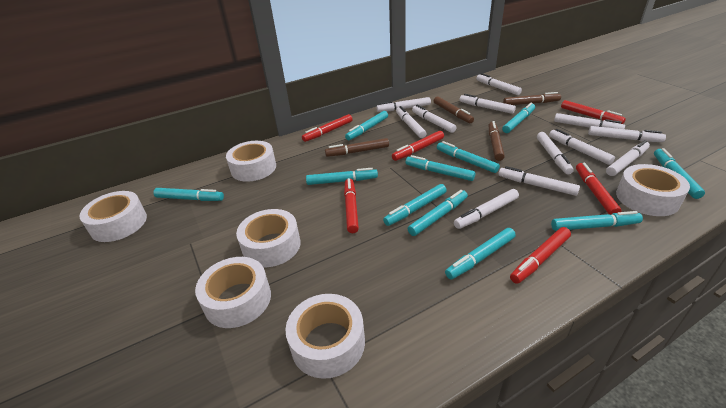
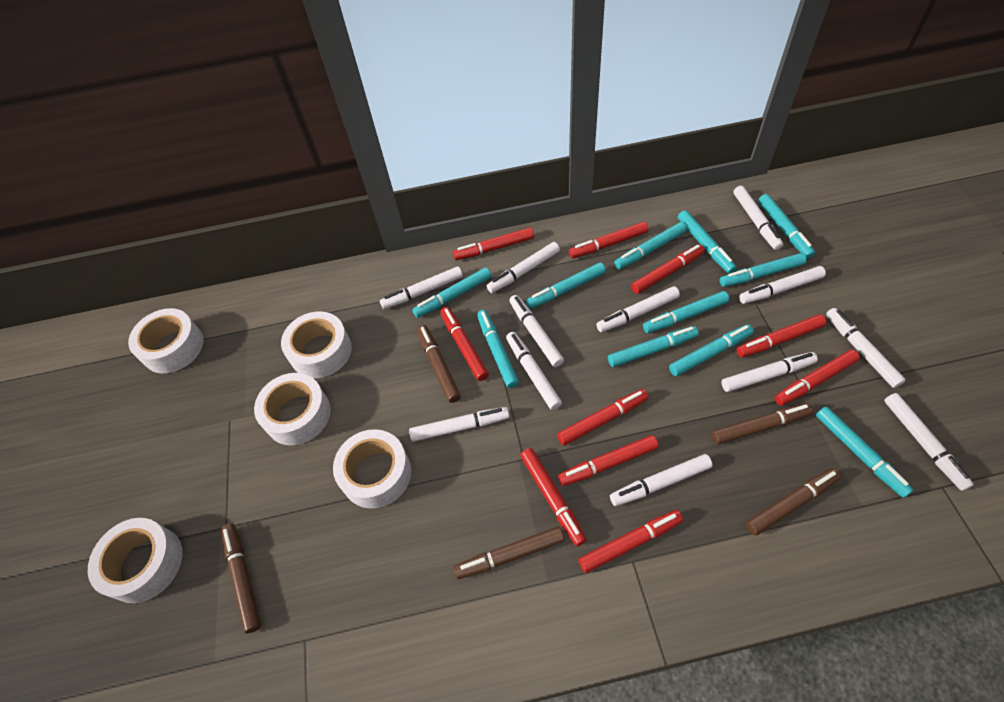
brown marker: 4 -> 5
red marker: 6 -> 10
white tape: 6 -> 5

